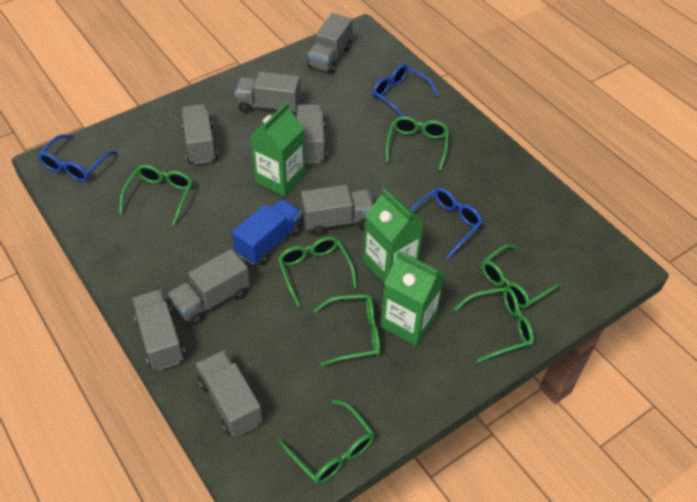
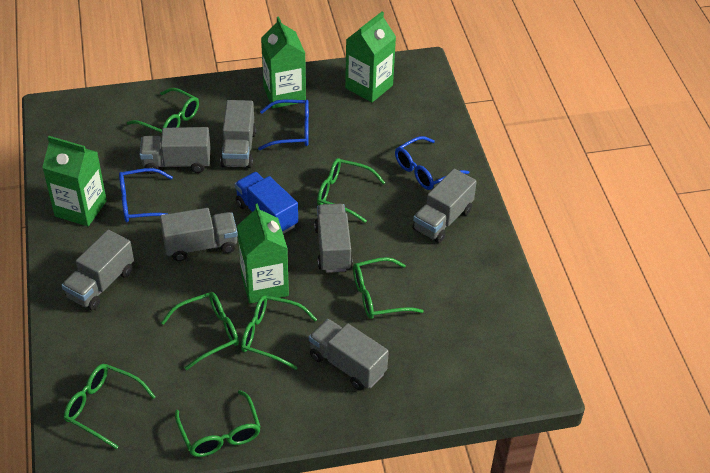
green carton: 3 -> 4
grey truck: 8 -> 7

